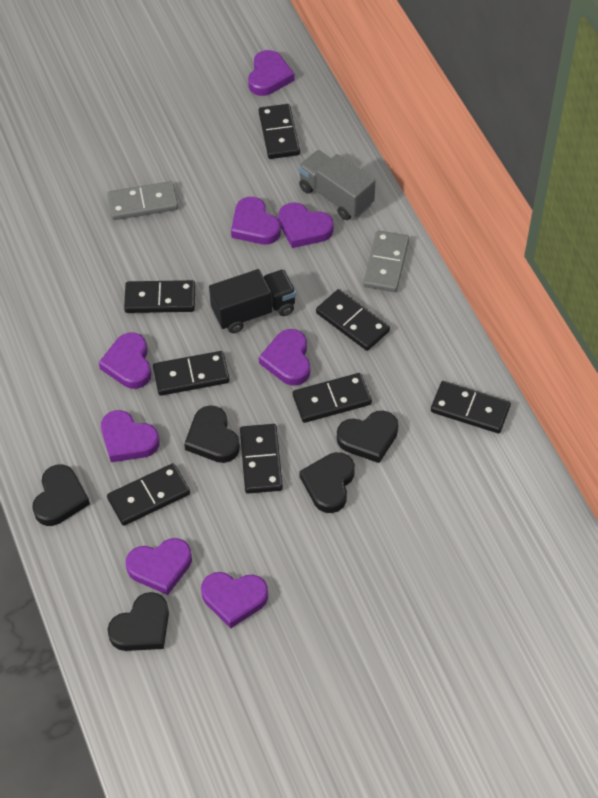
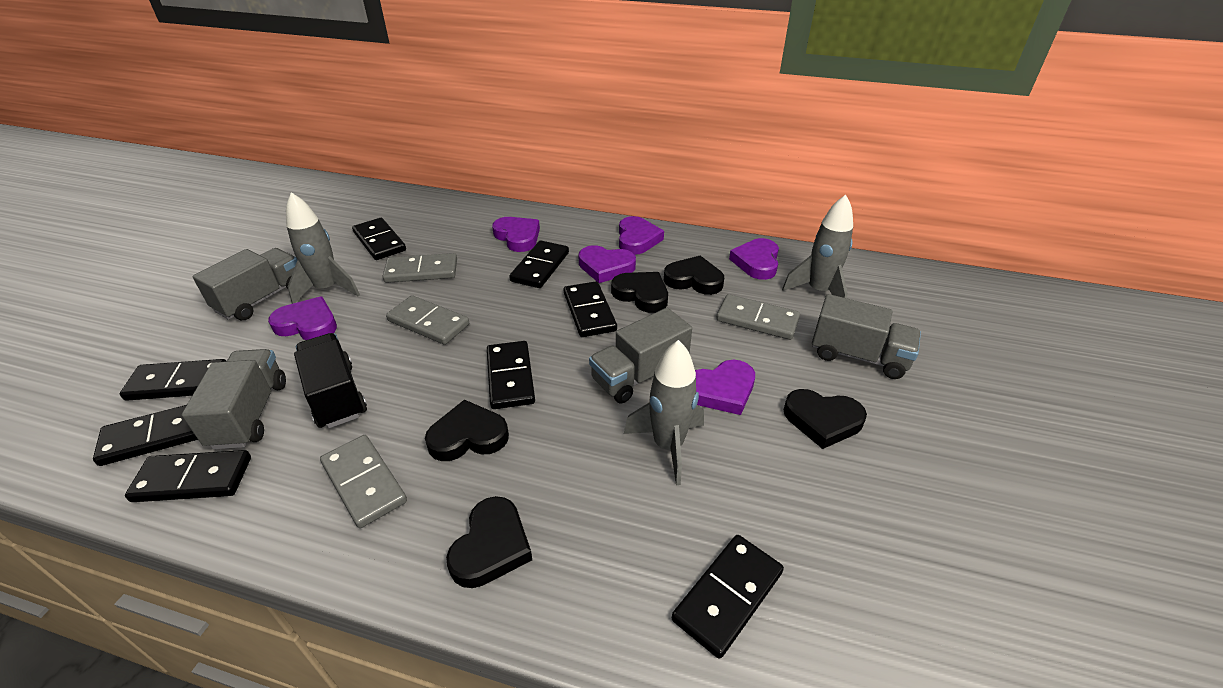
grey domino: 2 -> 4
grey rocket: 0 -> 3
grey truck: 1 -> 4
purple heart: 8 -> 6

